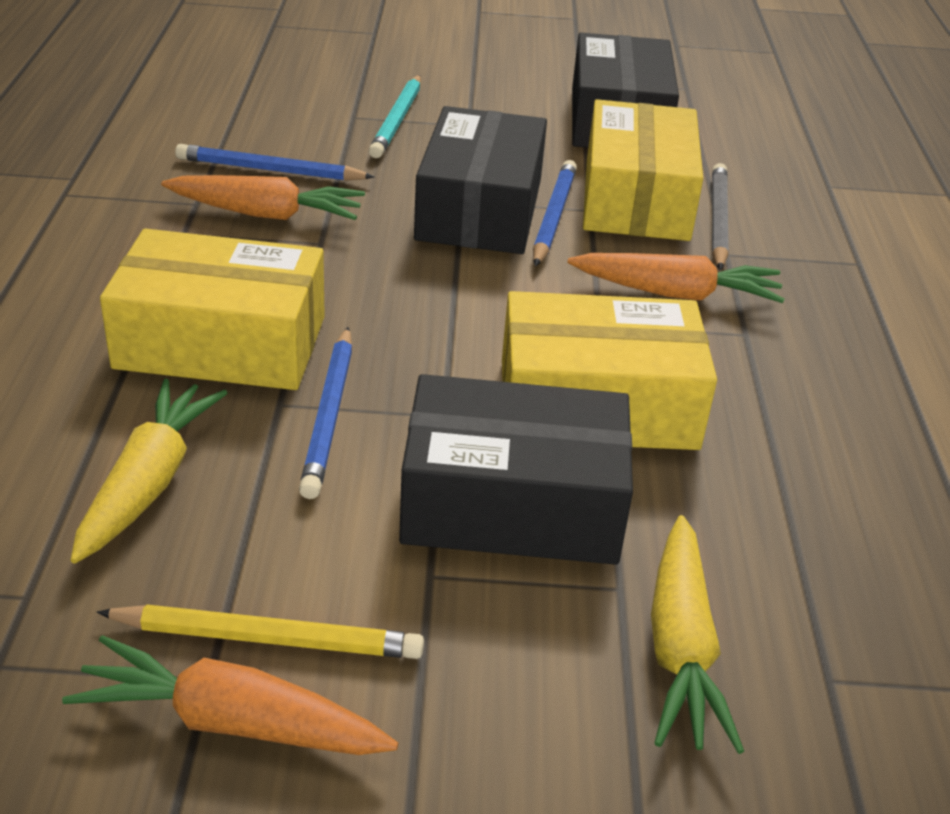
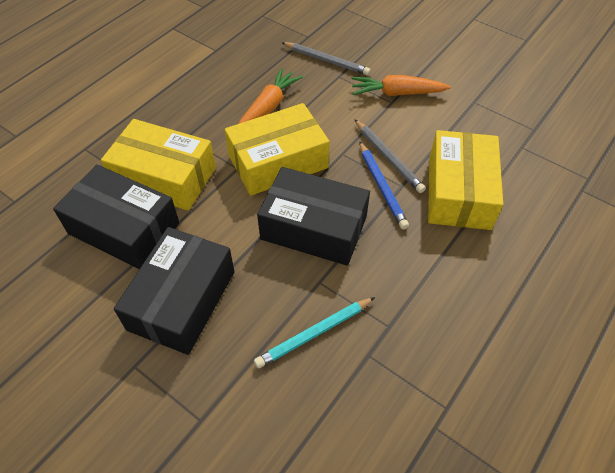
blue pencil: 3 -> 1
grey pencil: 1 -> 2
orange carrot: 3 -> 2
yellow carrot: 2 -> 0
yellow pencil: 1 -> 0

